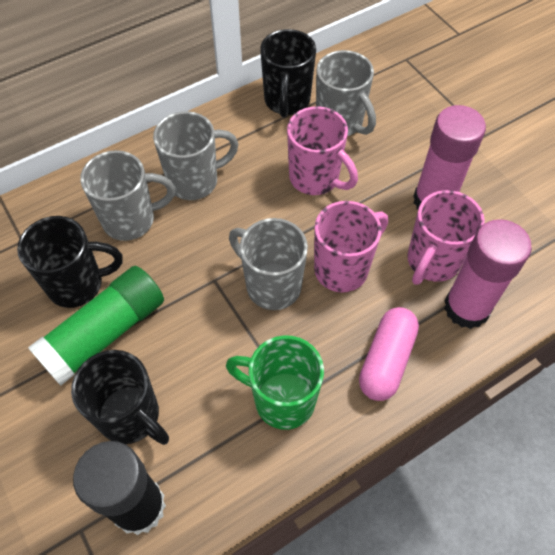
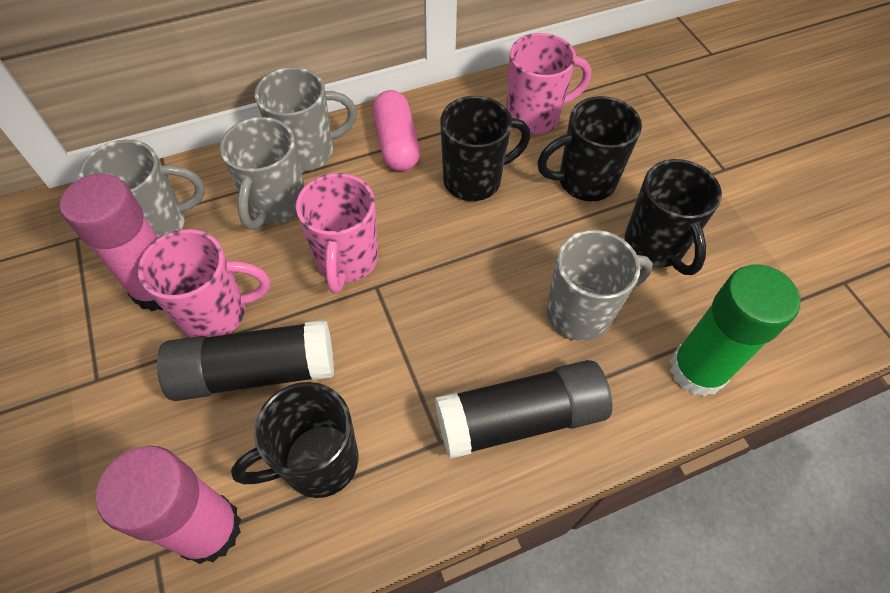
black glue stick: 1 -> 2
black mug: 3 -> 4
green mug: 1 -> 0

